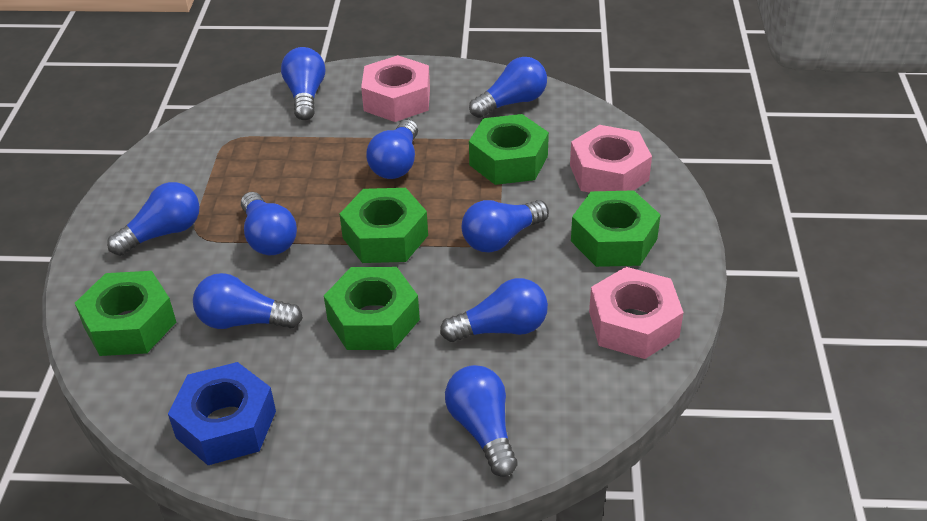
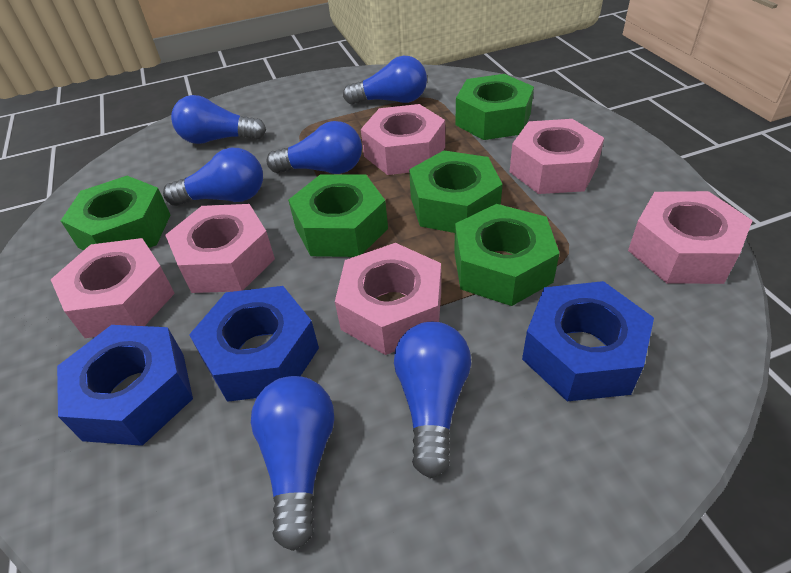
blue light bulb: 9 -> 6
blue nut: 1 -> 3
pink nut: 3 -> 6

